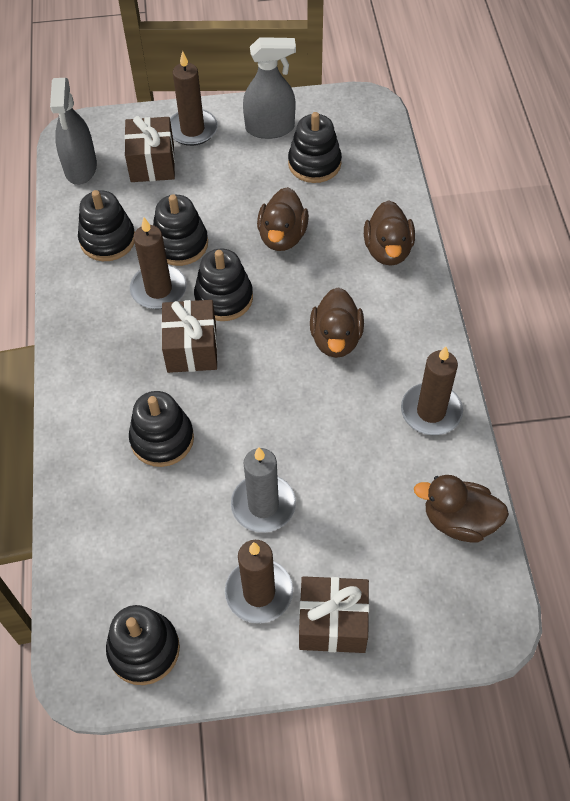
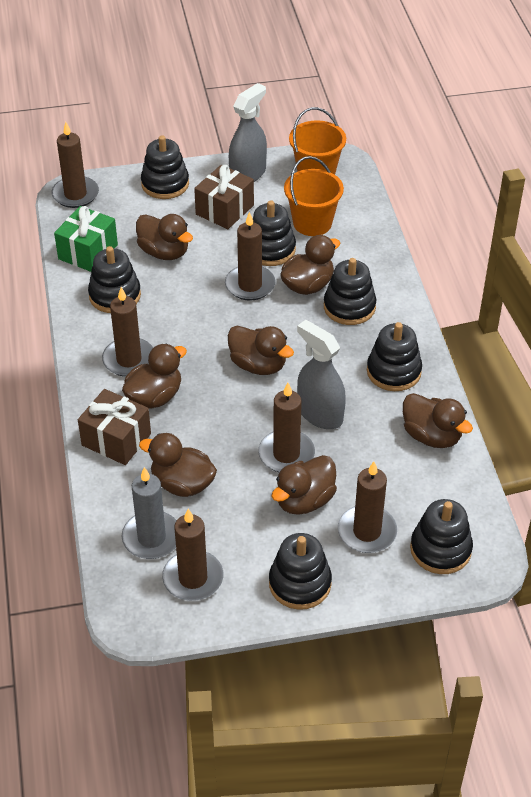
black stacking toy: 6 -> 7
brown candle: 4 -> 6
brown duck: 4 -> 7
brown gift: 3 -> 2
green gift: 0 -> 1
orange bucket: 0 -> 2

